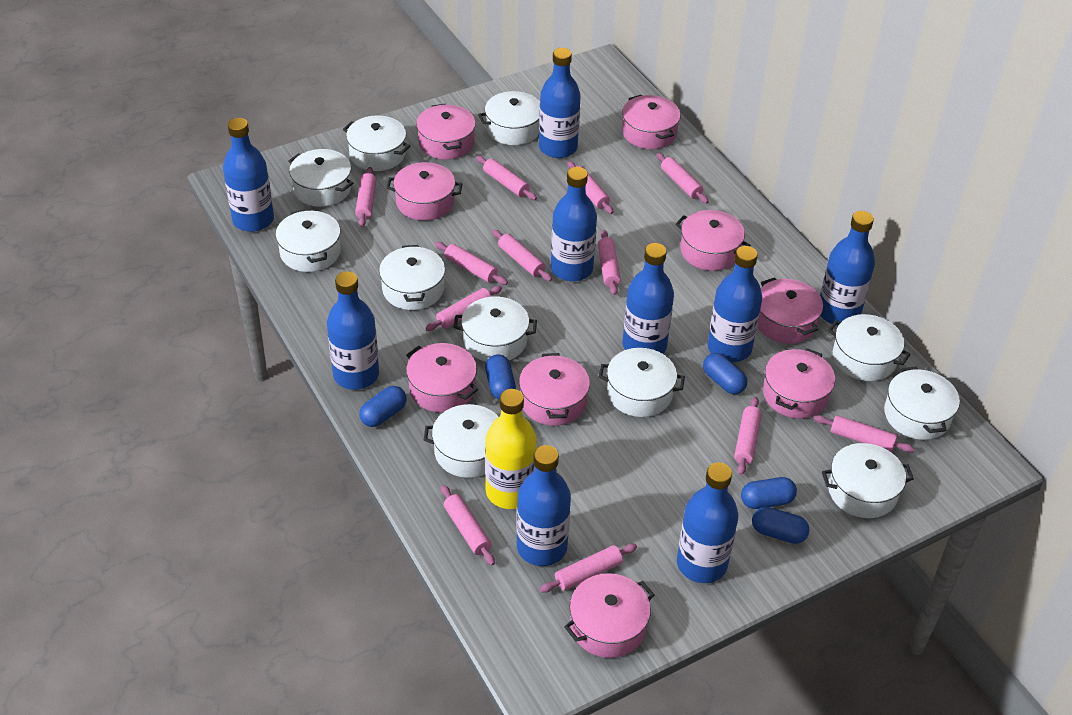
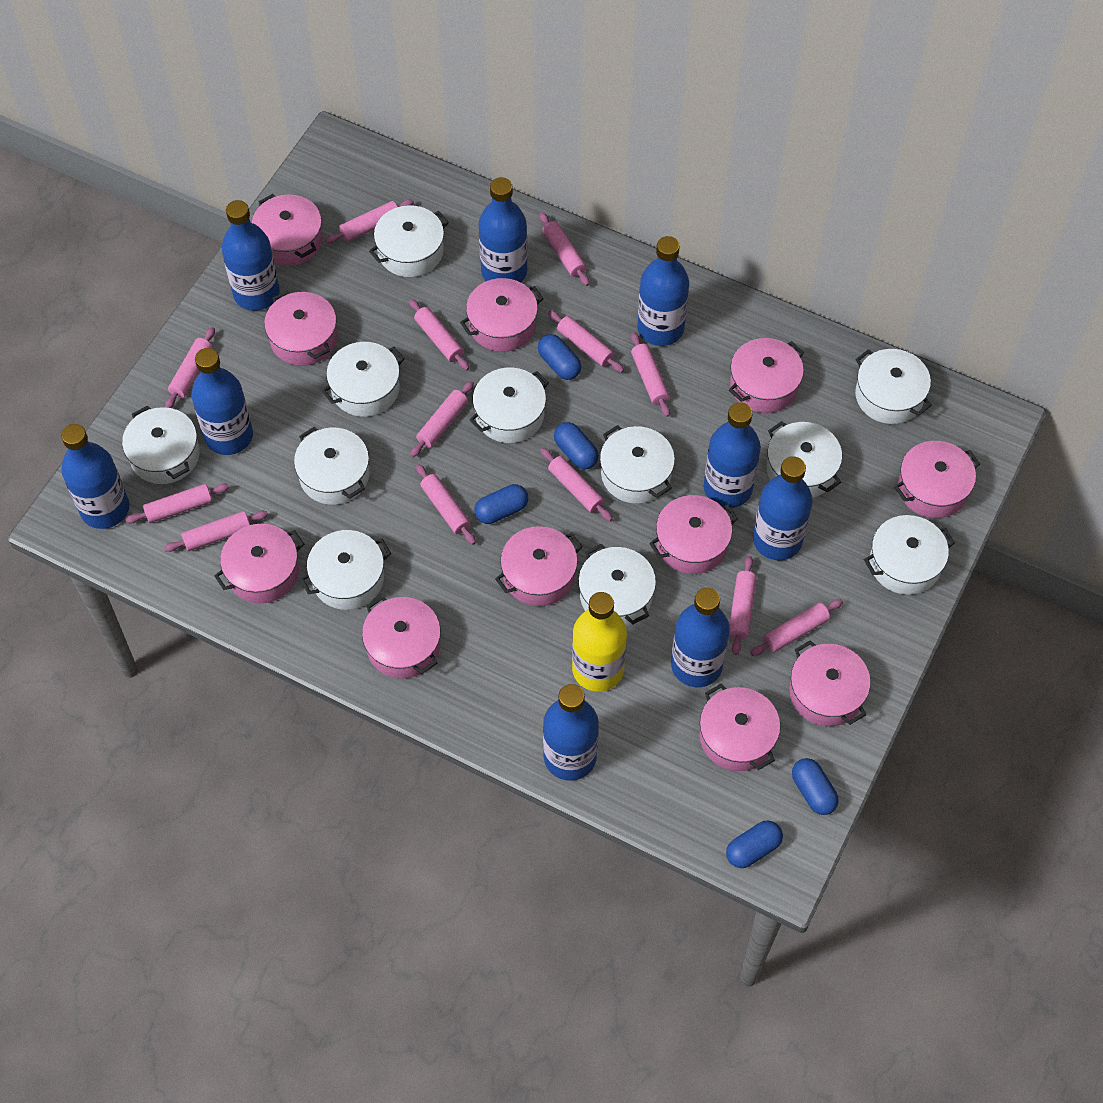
pink pot: 9 -> 11
pink rolling pin: 12 -> 13

